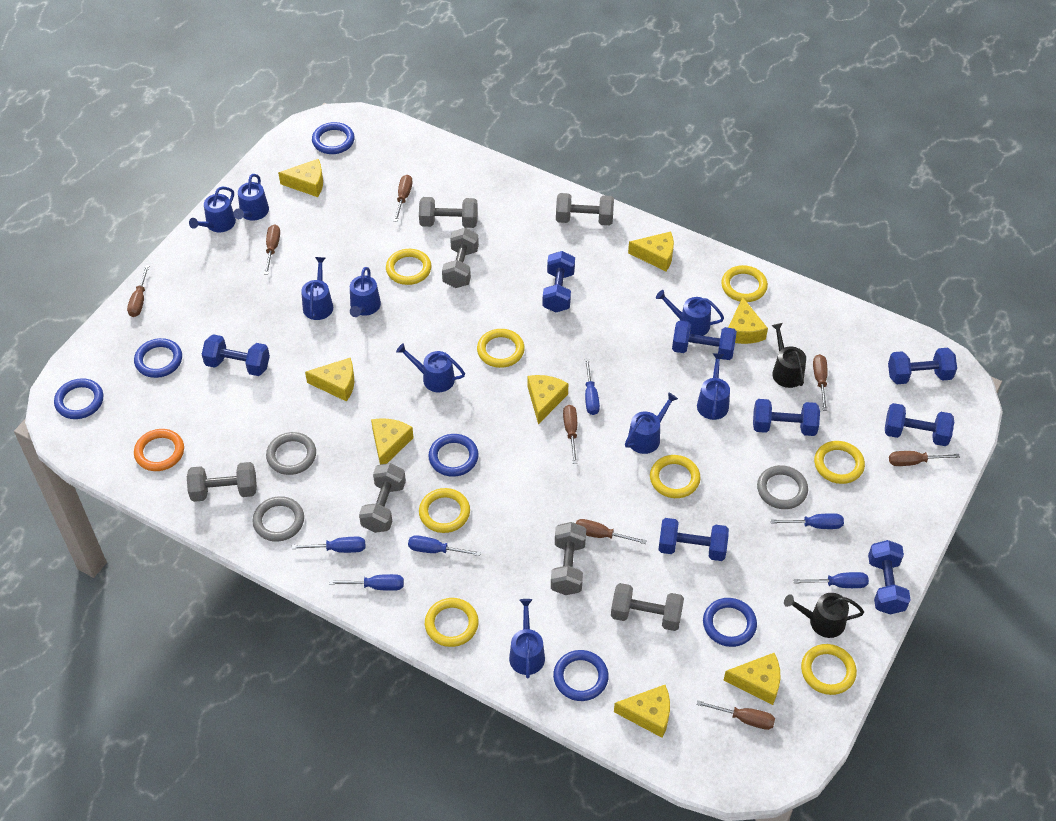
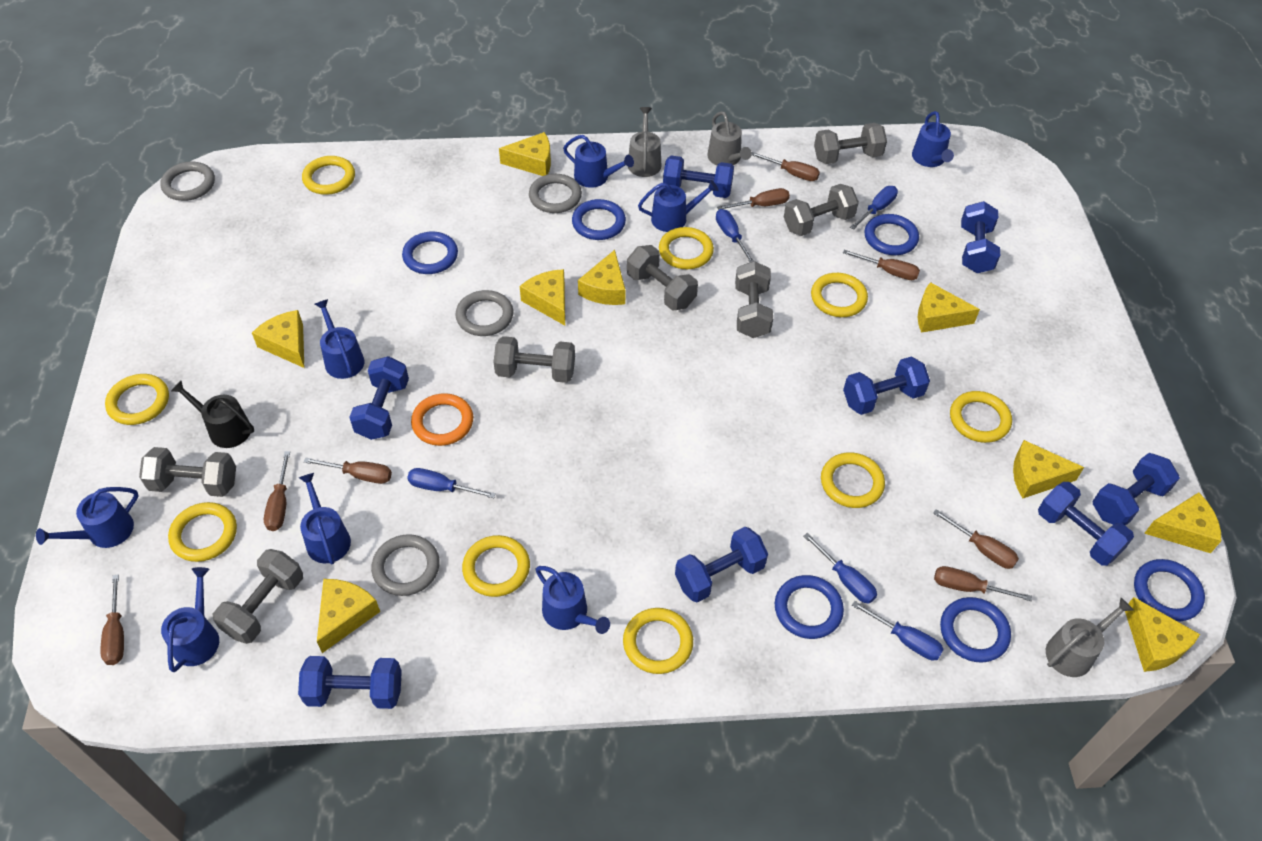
black watering can: 2 -> 1
blue screwdriver: 6 -> 5
blue watering can: 9 -> 8
grey ring: 3 -> 4
grey watering can: 0 -> 3
yellow cheese: 8 -> 9
yellow ring: 8 -> 9

